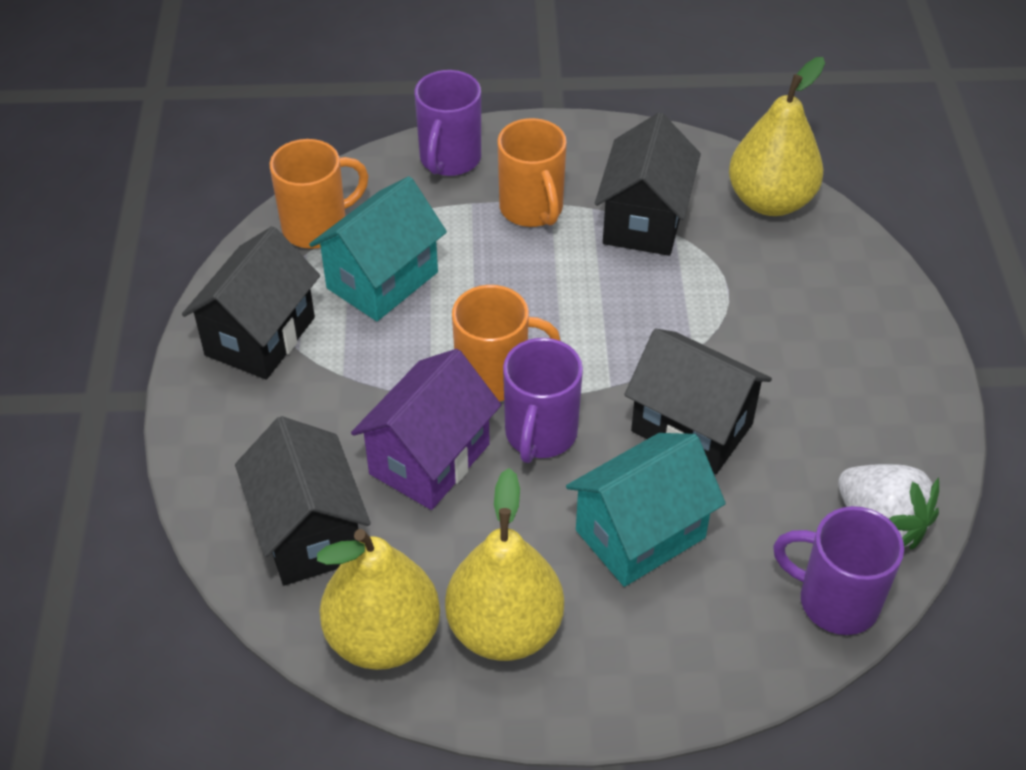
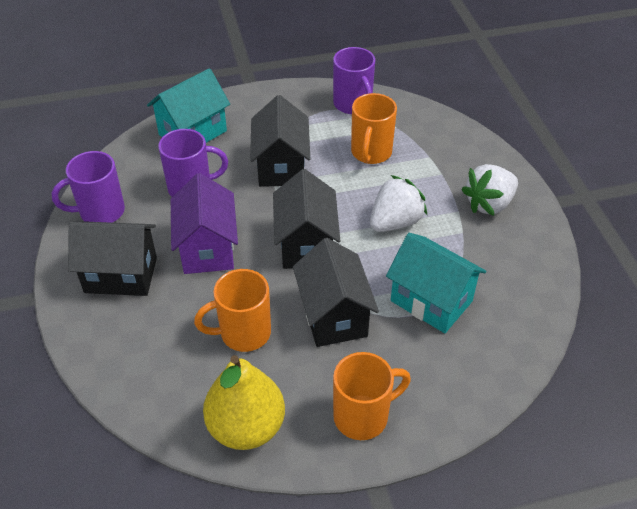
white strawberry: 1 -> 2
yellow pear: 3 -> 1

